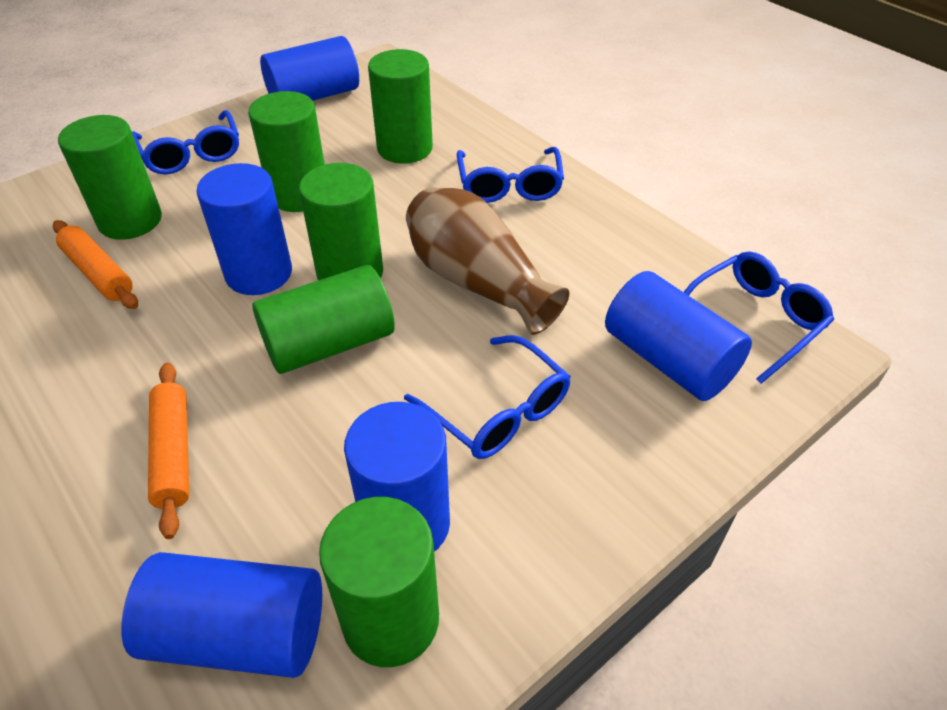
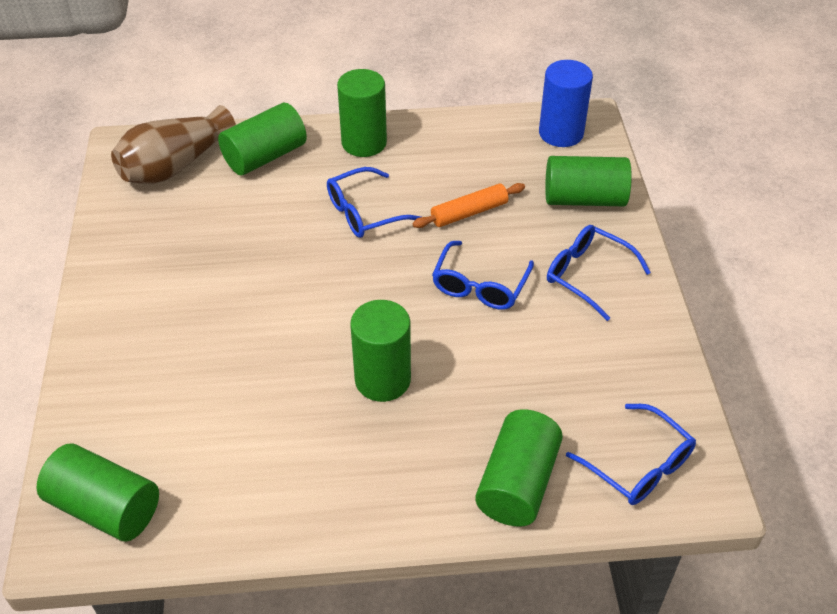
blue cylinder: 5 -> 1
orange rolling pin: 2 -> 1

